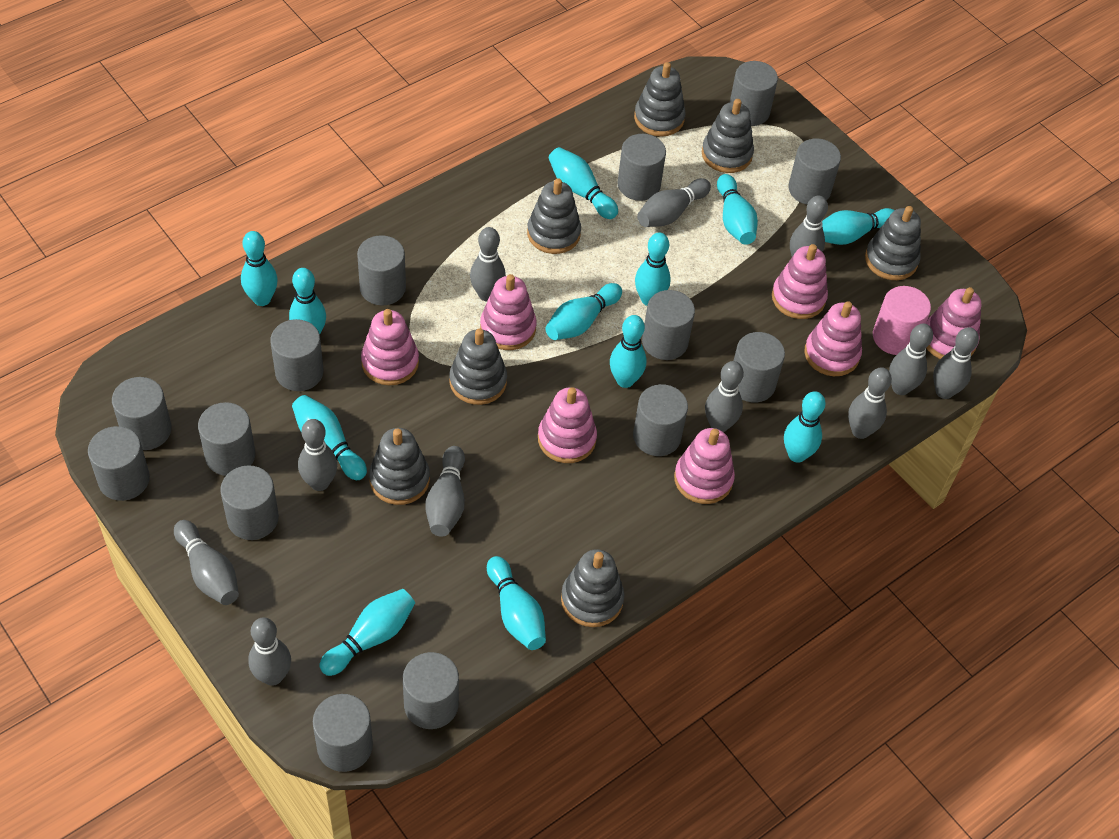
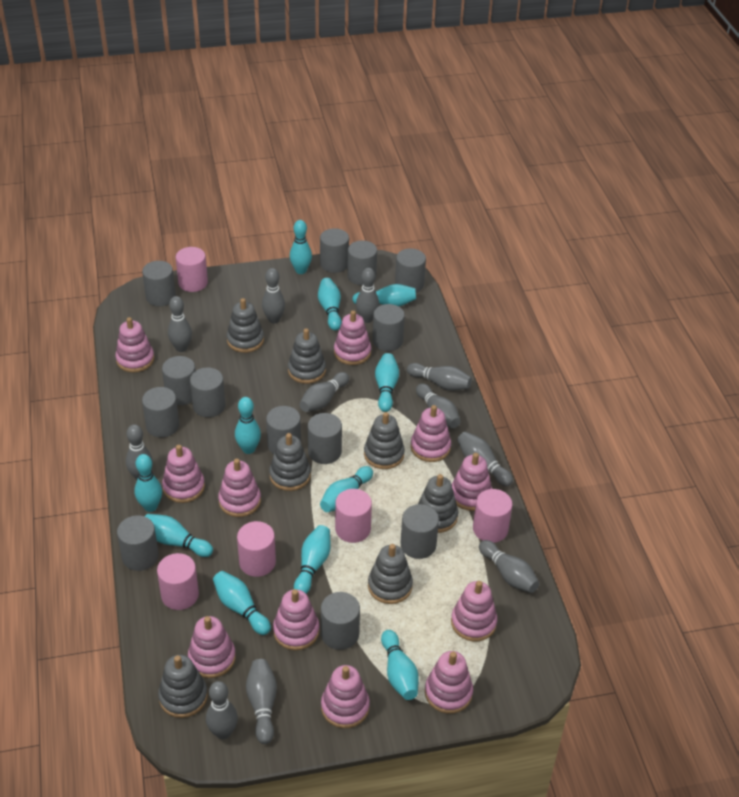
grey cylinder: 14 -> 13
pink cylinder: 1 -> 5
pink stacking toy: 7 -> 11
turquoise bowling pin: 12 -> 11

